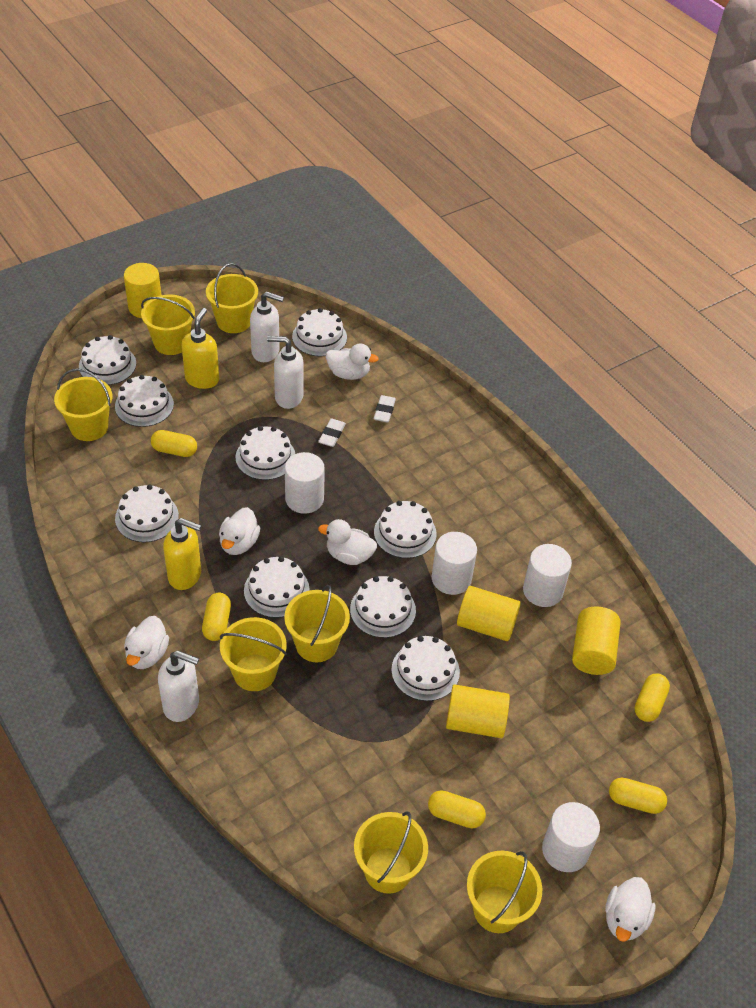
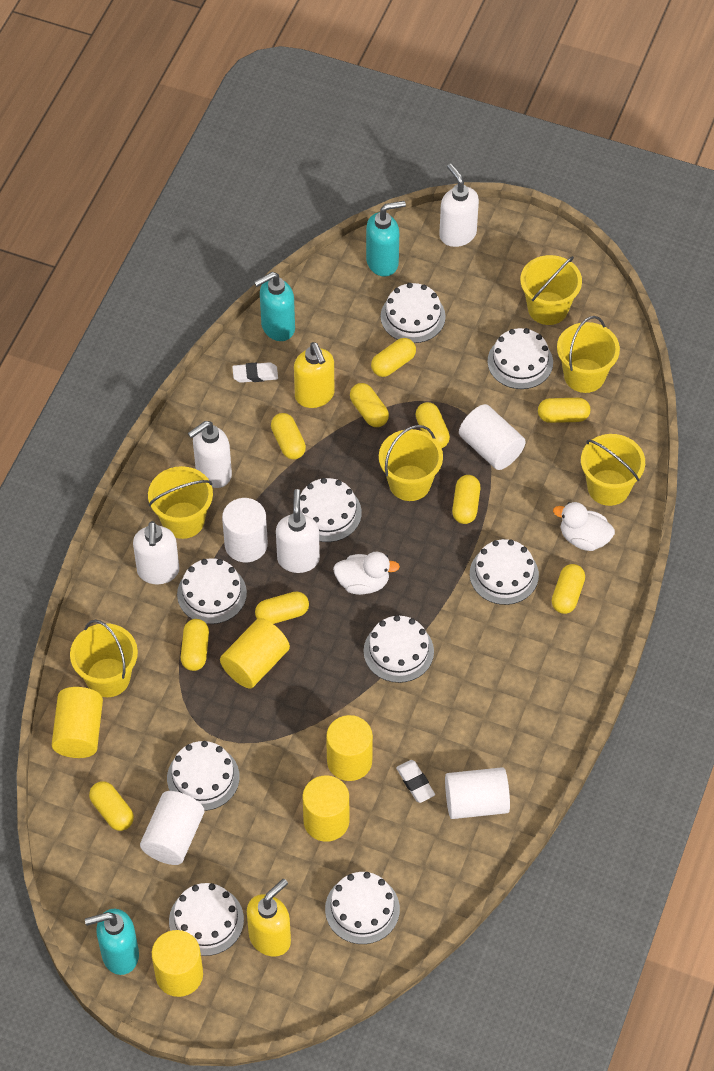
turquoise soap dispenser: 0 -> 3
white duck: 5 -> 2
white soap dispenser: 3 -> 4
yellow bucket: 7 -> 6
yellow capsule: 5 -> 10
yellow cylinder: 4 -> 5

